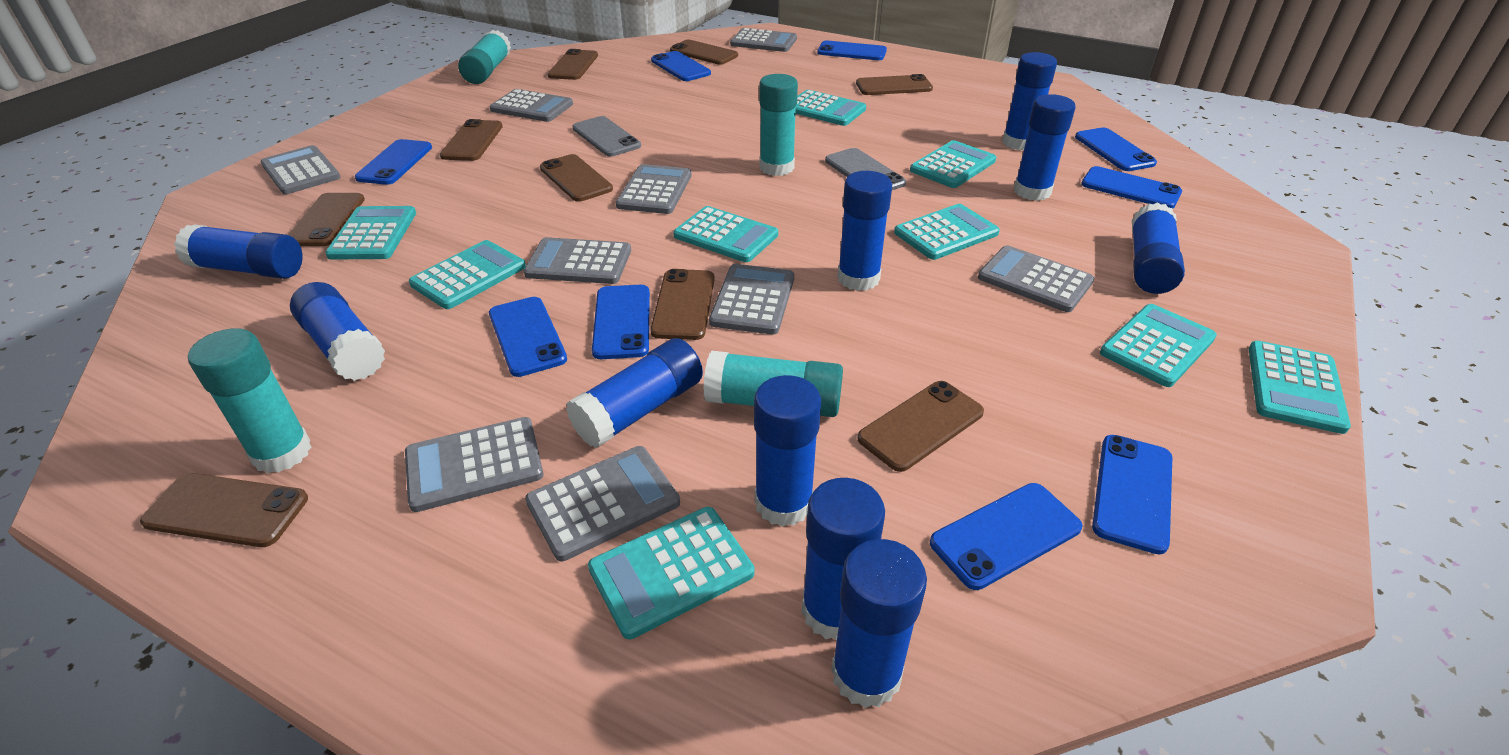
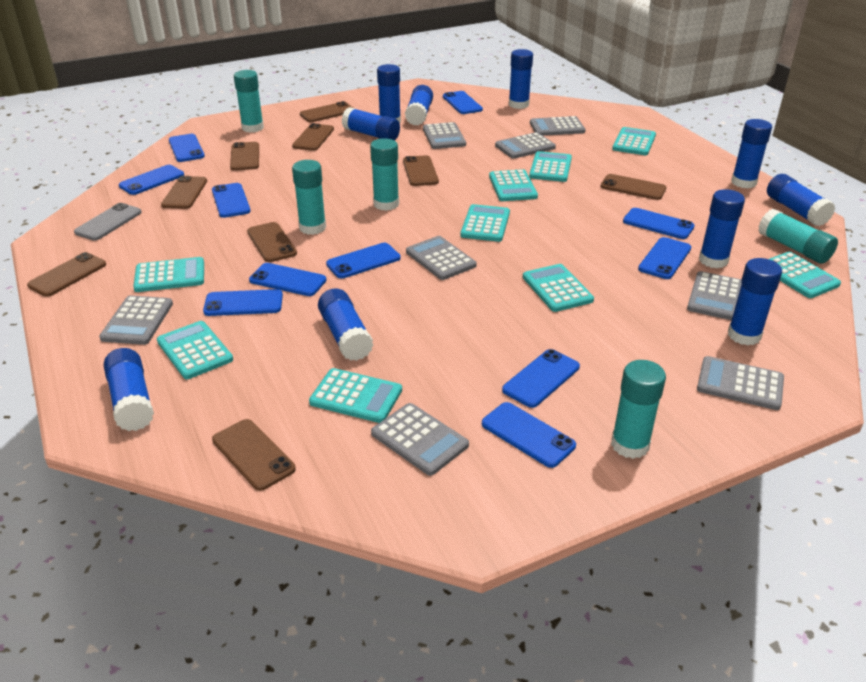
blue phone: 9 -> 11
grey calculator: 9 -> 8
grey phone: 2 -> 1
turquoise glue stick: 4 -> 5

